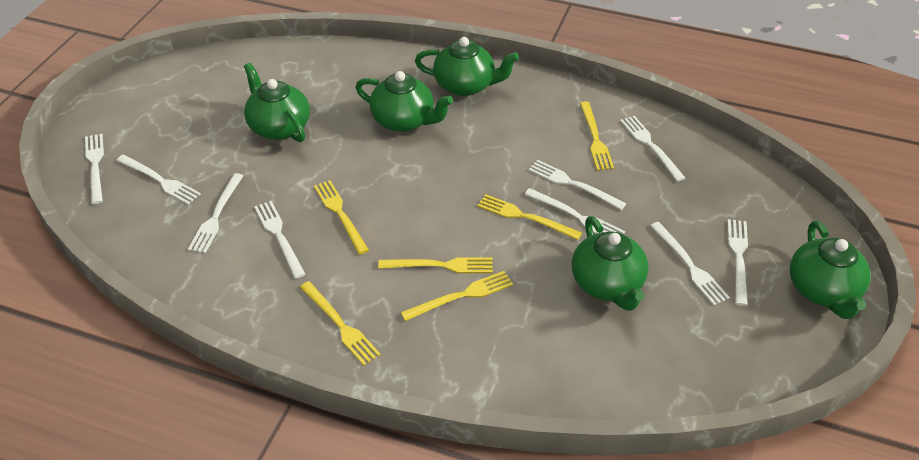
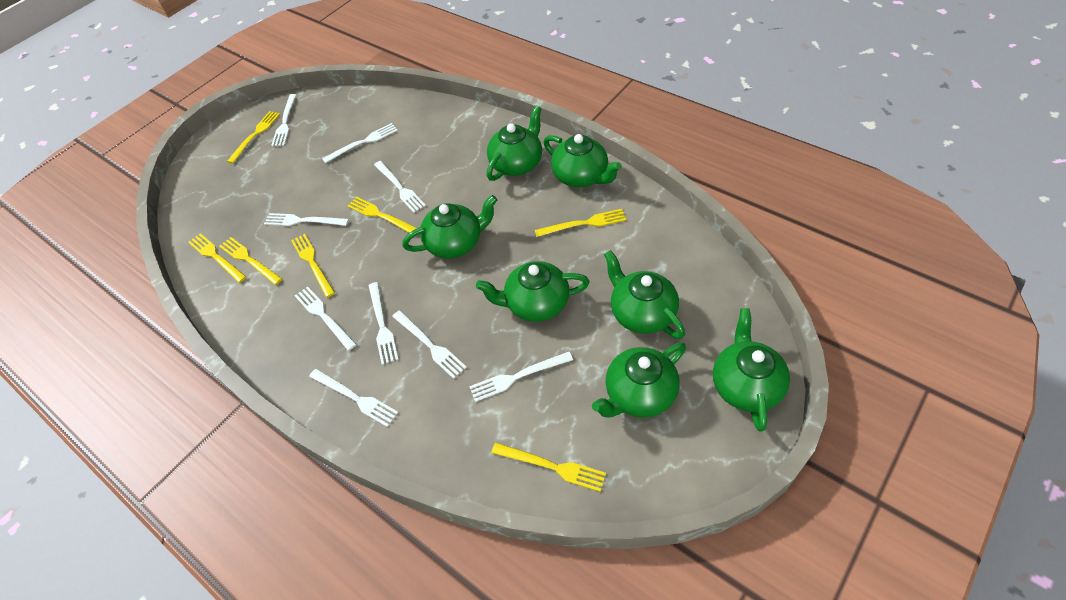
green teapot: 5 -> 7
yellow fork: 6 -> 7

